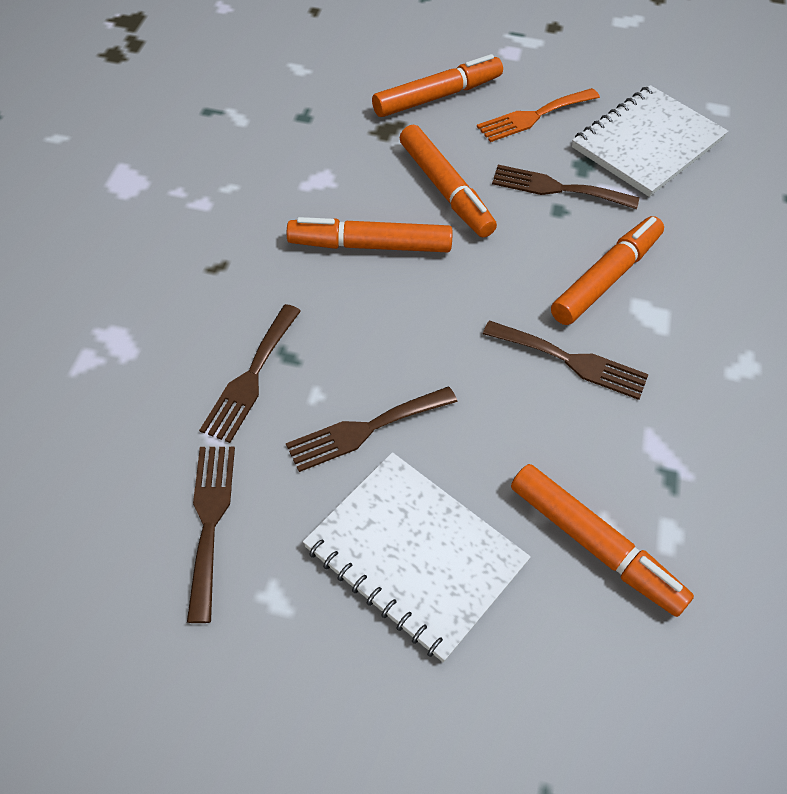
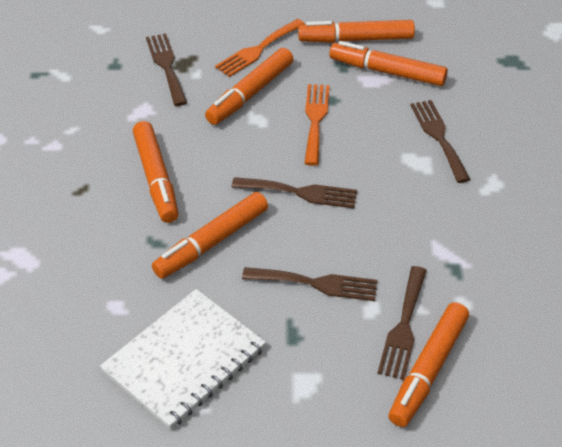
orange fork: 1 -> 2
orange marker: 5 -> 6
white notebook: 2 -> 1

